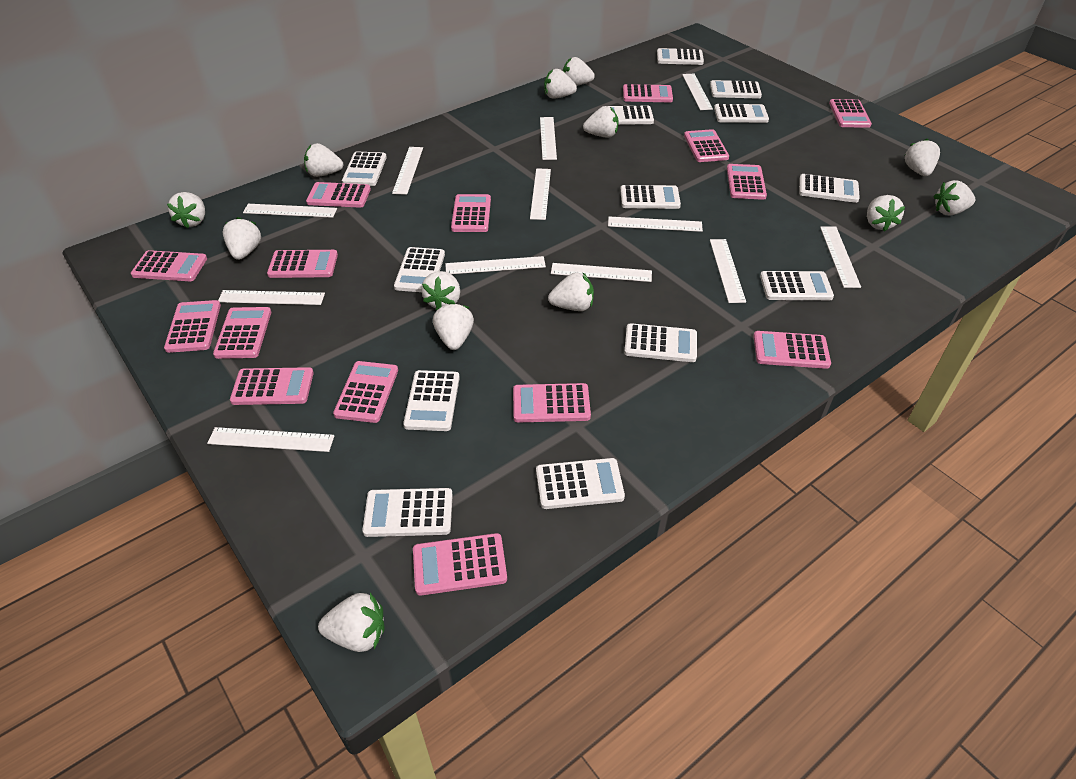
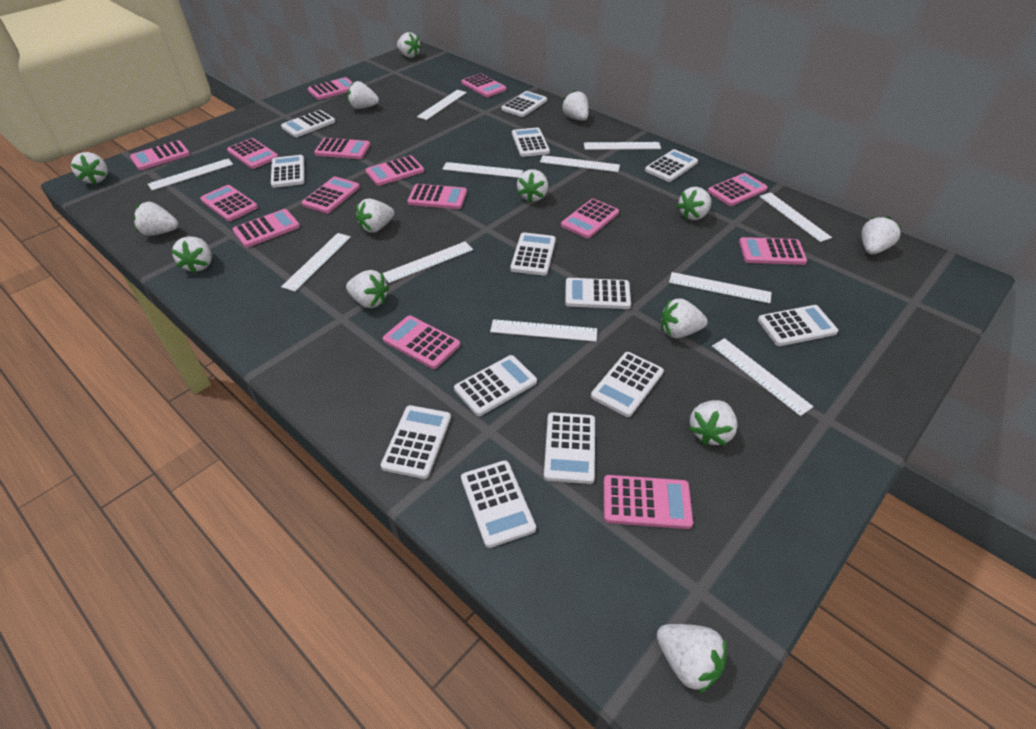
white ruler: 12 -> 11
white strawberry: 13 -> 14

